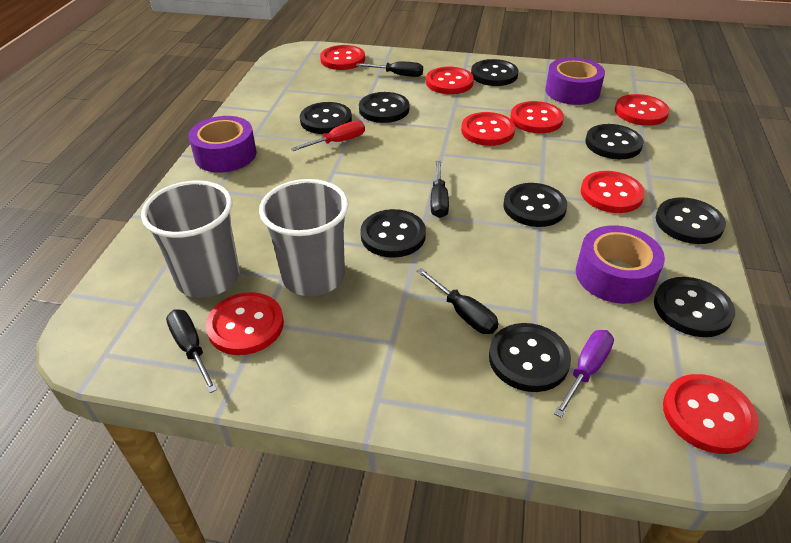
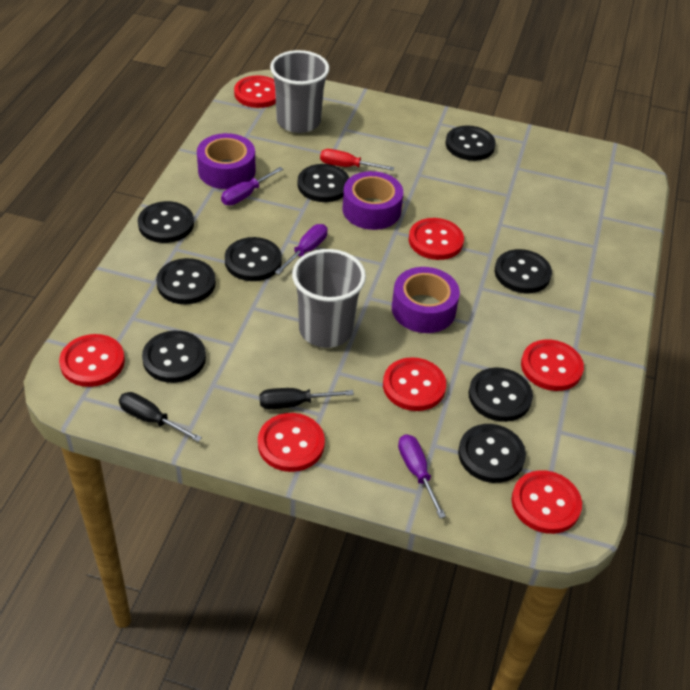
black screwdriver: 4 -> 2
purple screwdriver: 1 -> 3
red button: 8 -> 7

